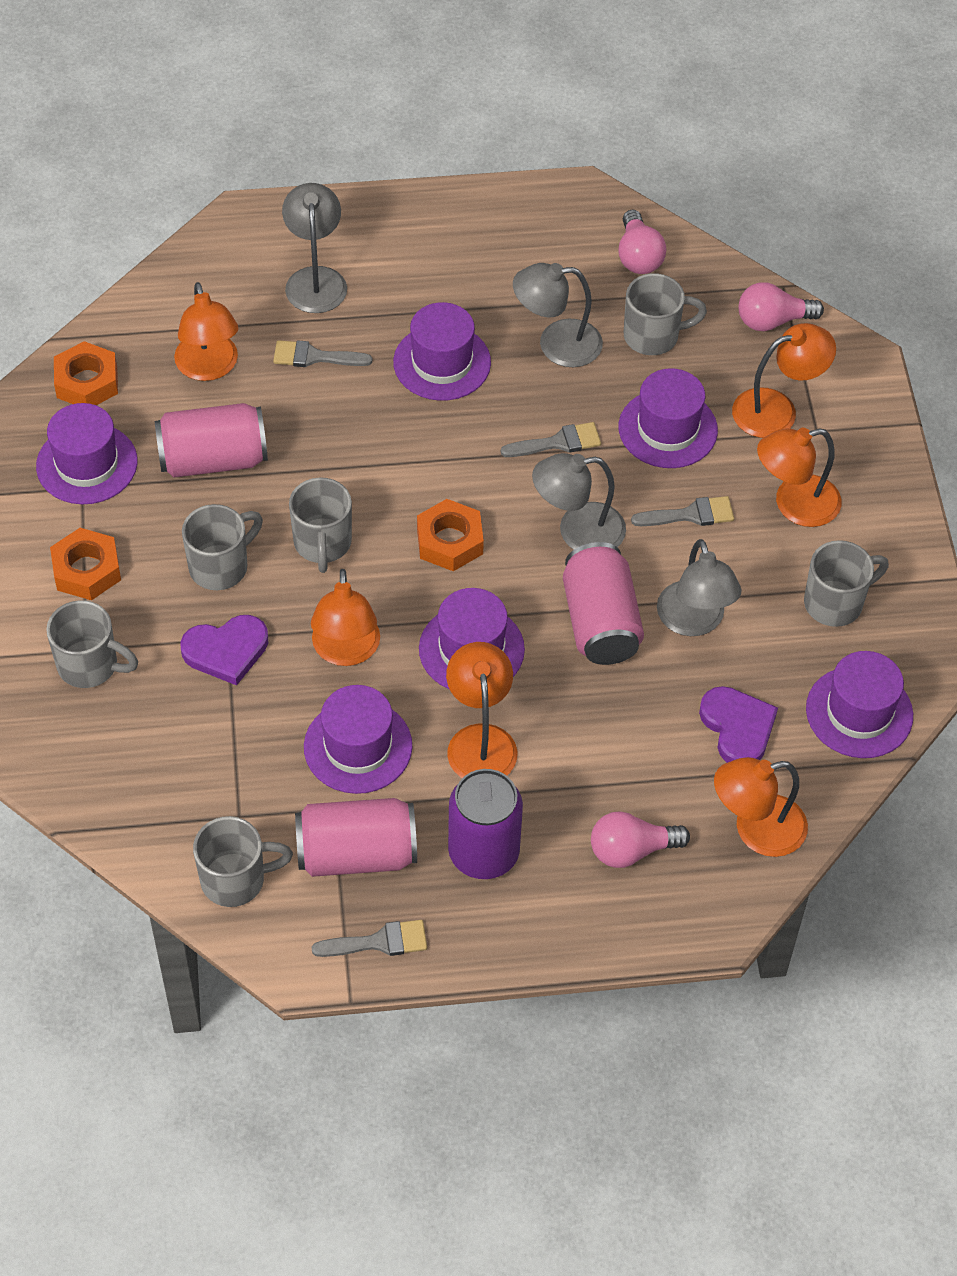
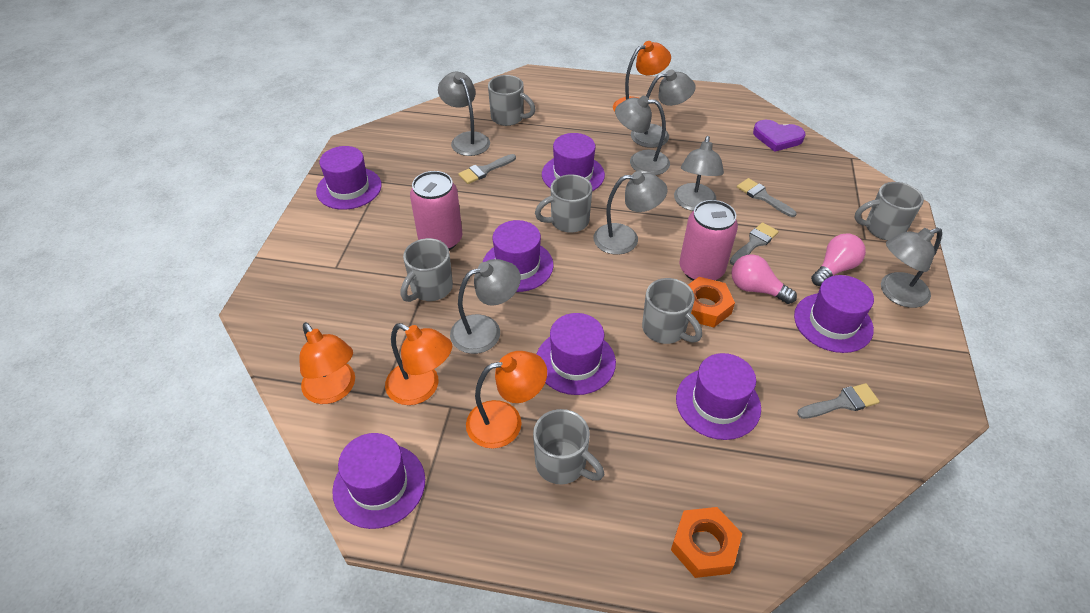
grey lamp: 4 -> 7
orange lamp: 6 -> 4
orange nut: 3 -> 2
pink can: 3 -> 2
pink light bulb: 3 -> 2
purple can: 1 -> 0
purple hat: 6 -> 7
purple heart: 2 -> 1

